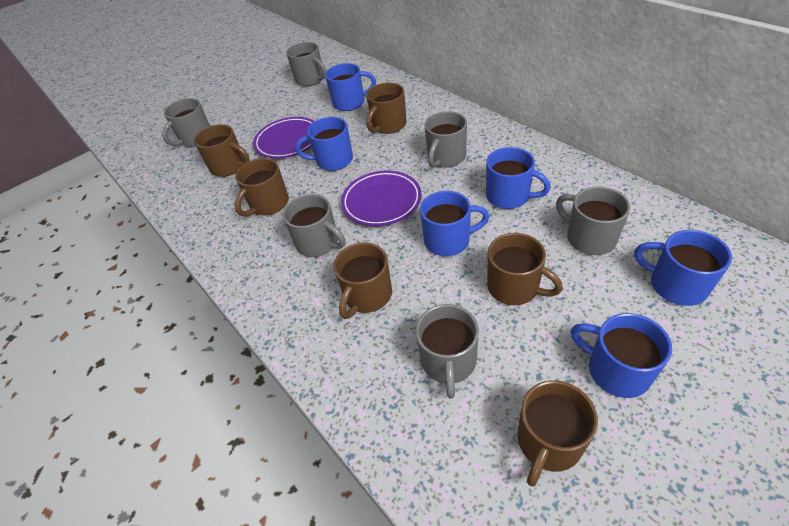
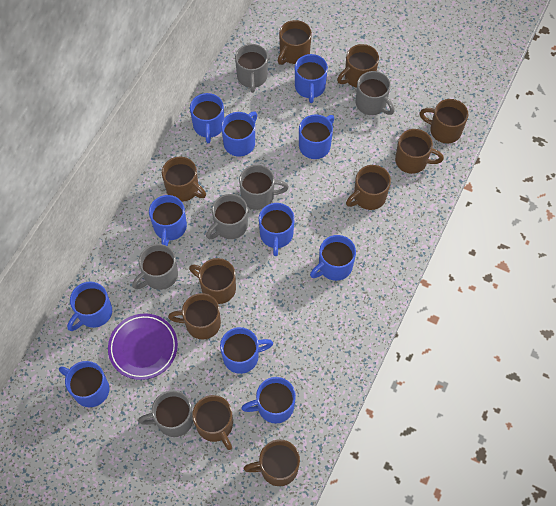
blue mug: 6 -> 11
brown mug: 6 -> 10
purple plate: 2 -> 1

